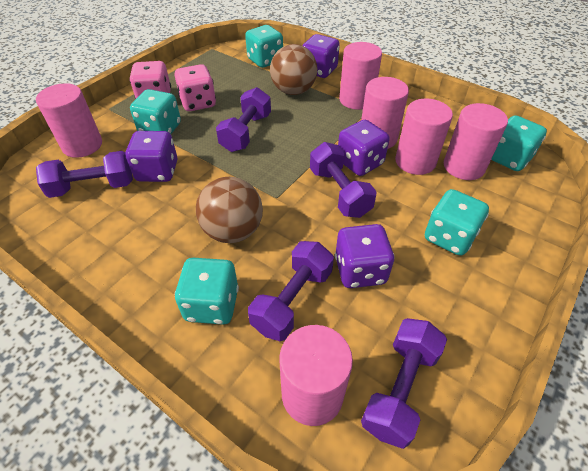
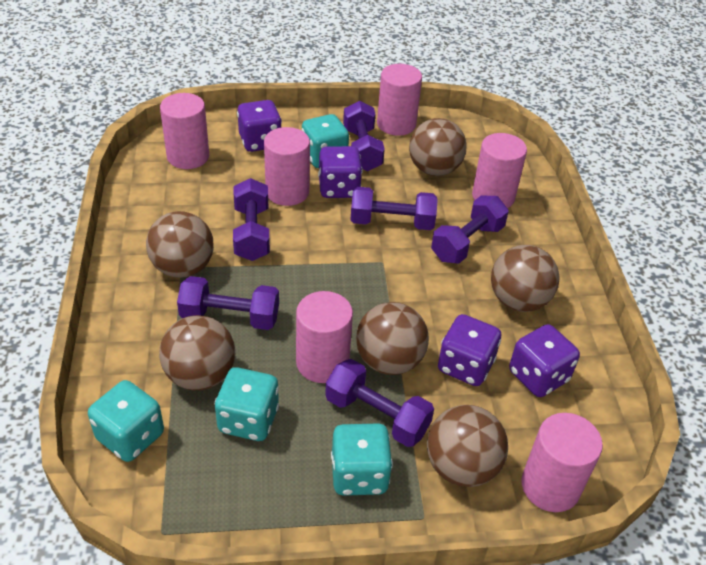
brown ball: 2 -> 6
pink dice: 2 -> 0
purple dumbbell: 5 -> 6
turquoise dice: 5 -> 4

